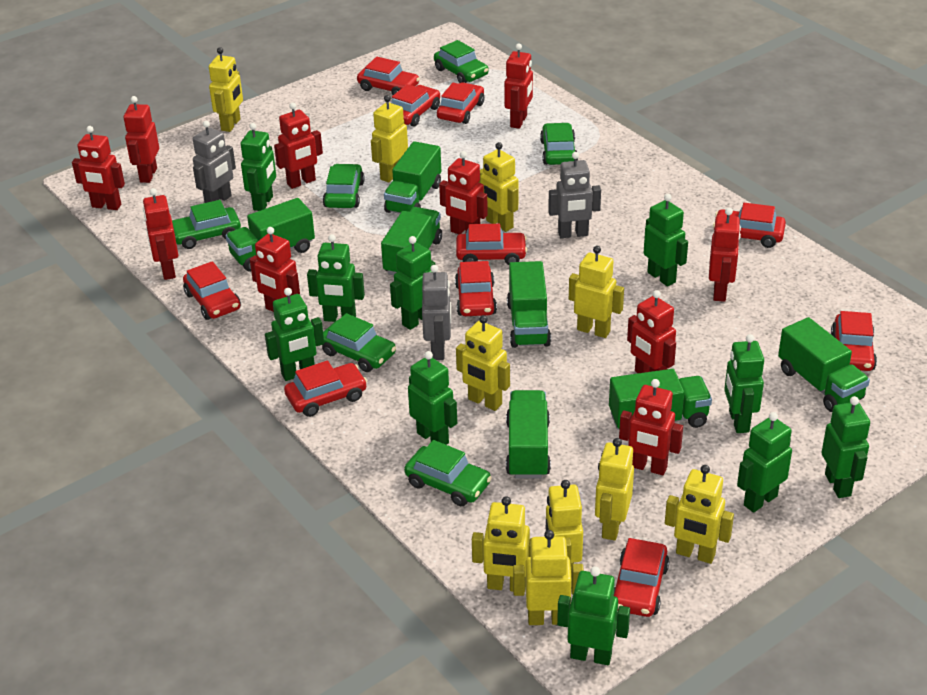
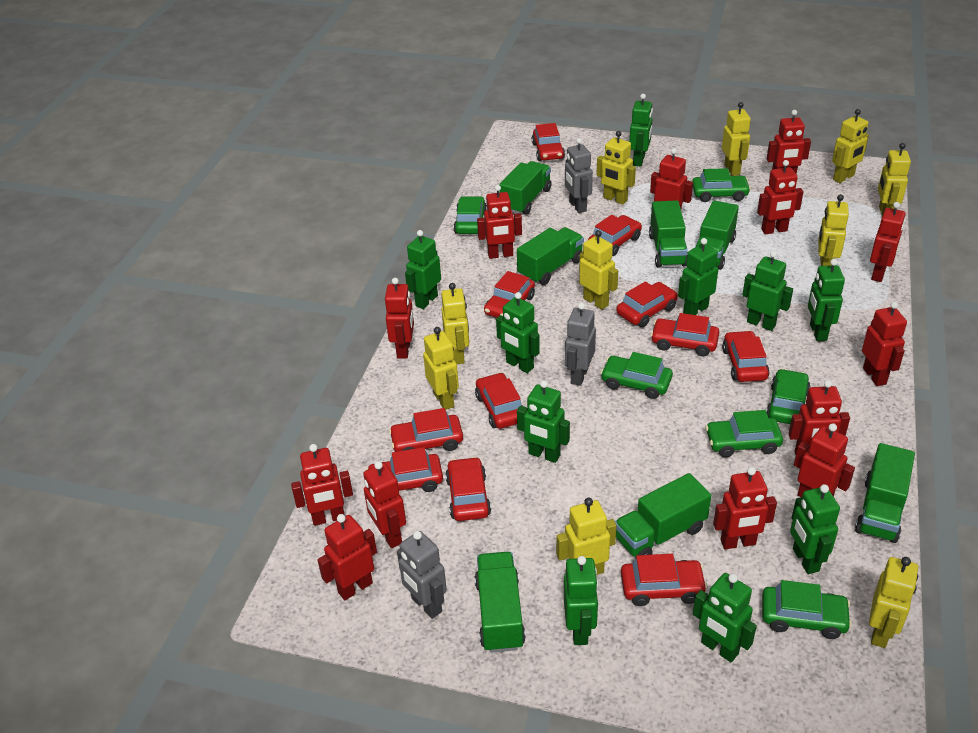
red car: 10 -> 11
red robot: 10 -> 13

